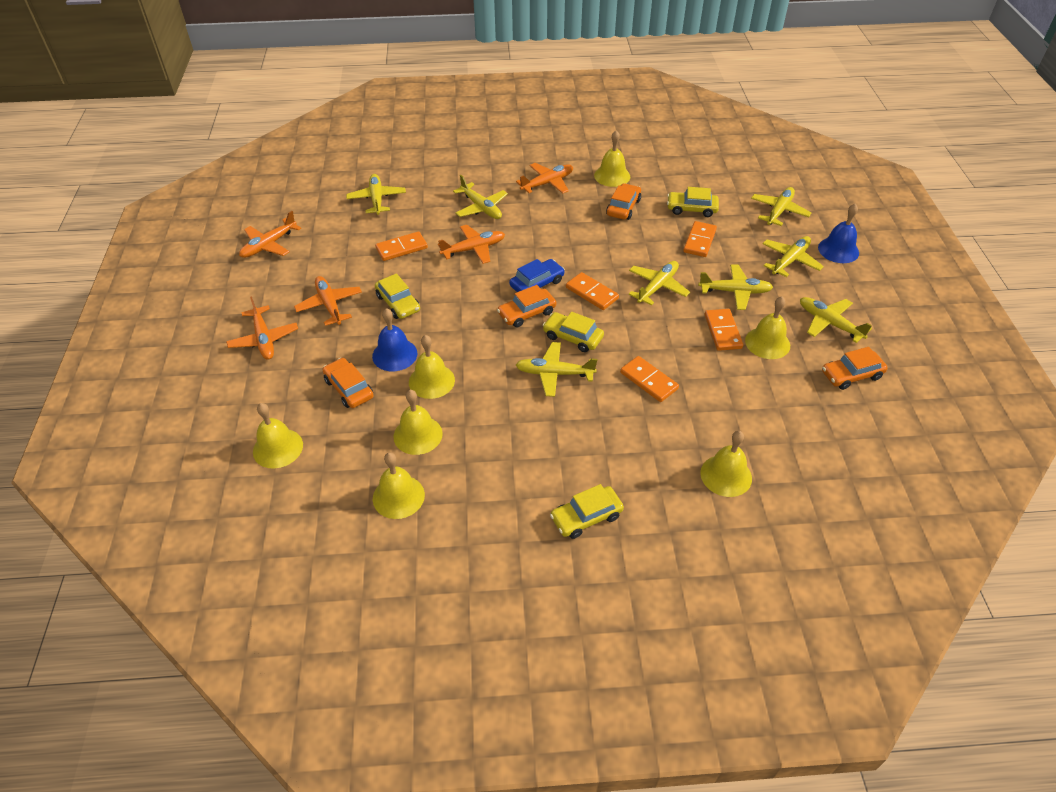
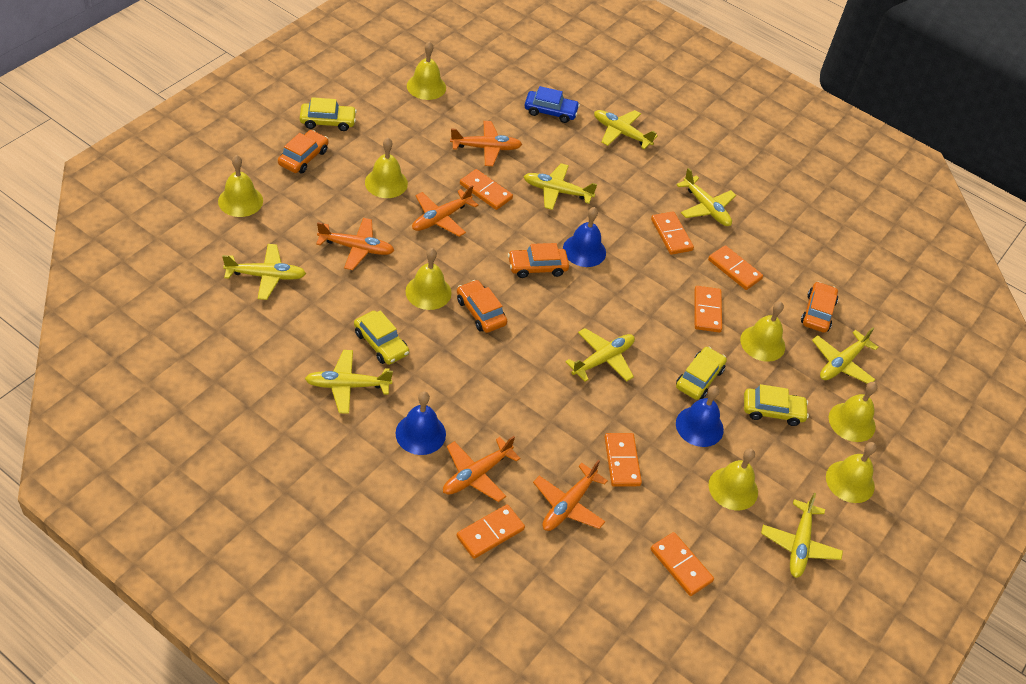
blue bell: 2 -> 3
orange domino: 5 -> 7
yellow bell: 7 -> 8

